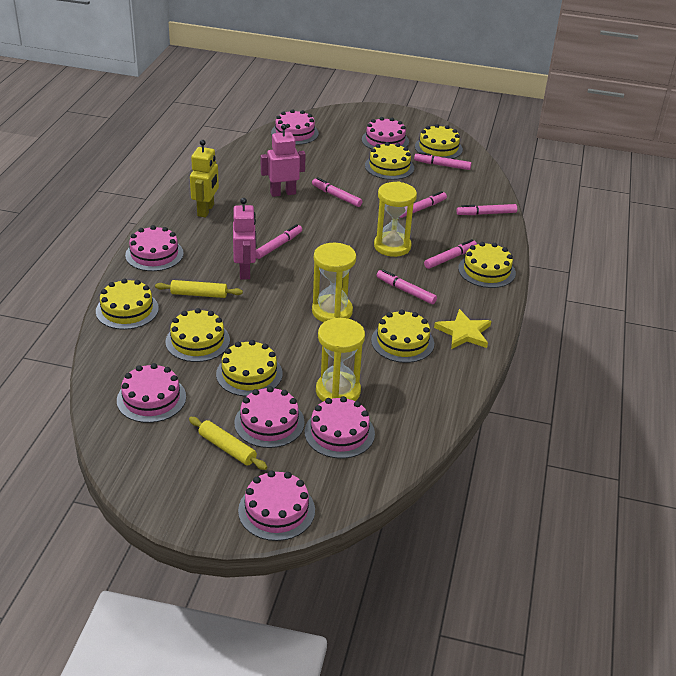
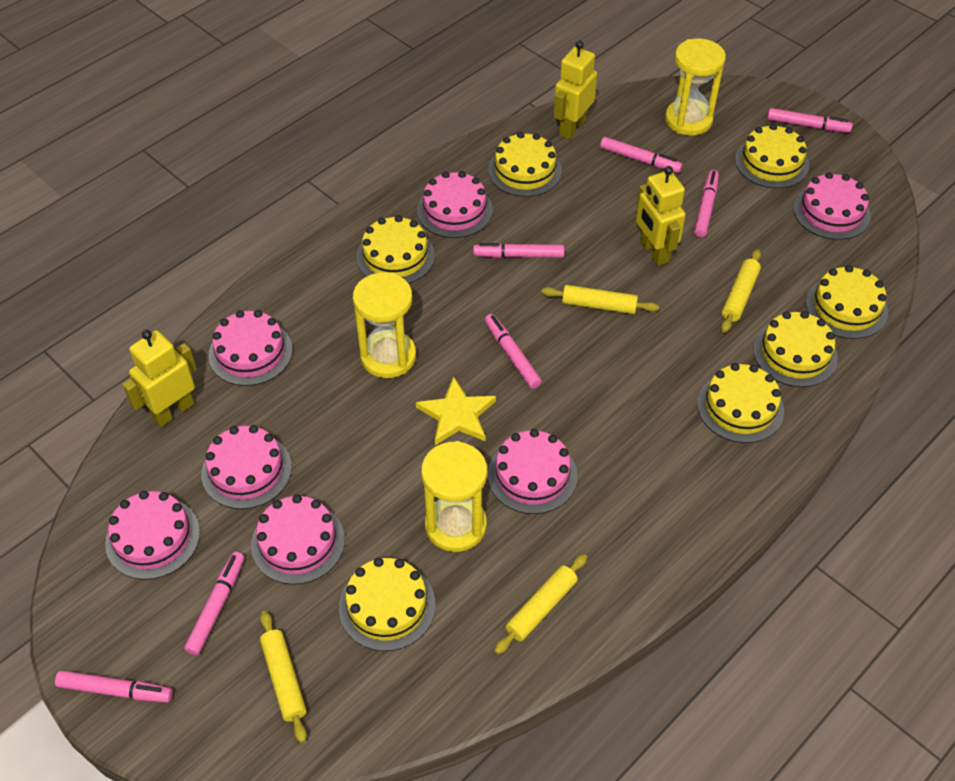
pink robot: 2 -> 0
yellow robot: 1 -> 3
yellow rolling pin: 2 -> 4

